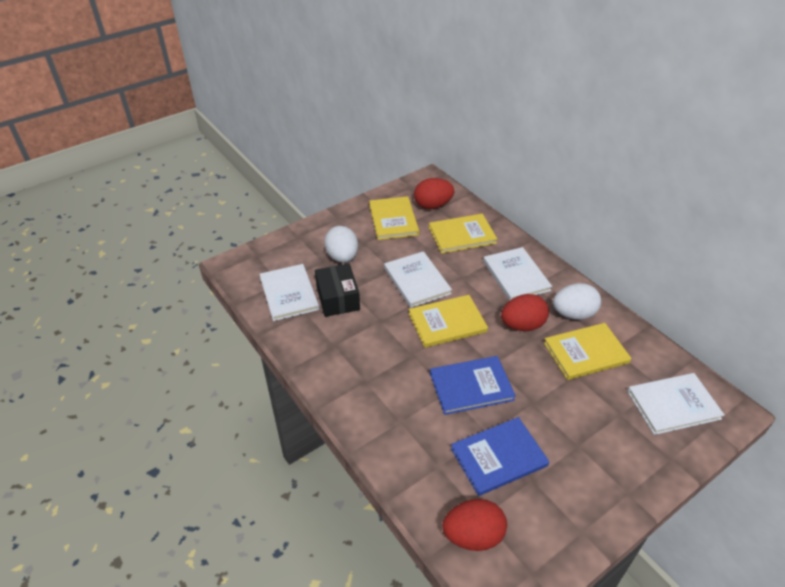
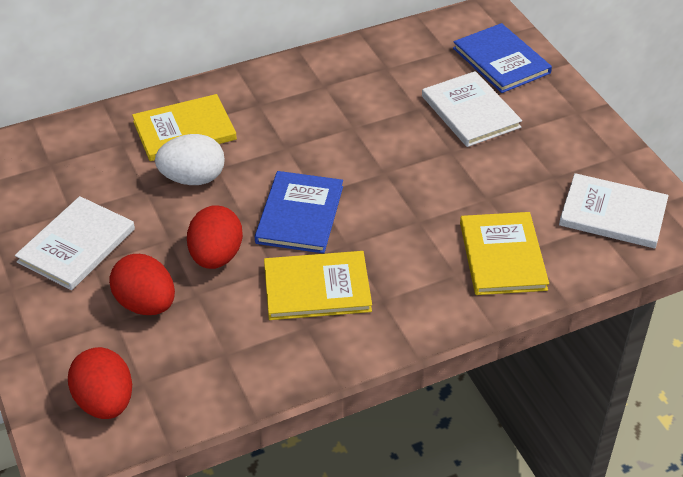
black box: 1 -> 0
white book: 4 -> 3
white egg: 2 -> 1
yellow book: 4 -> 3

